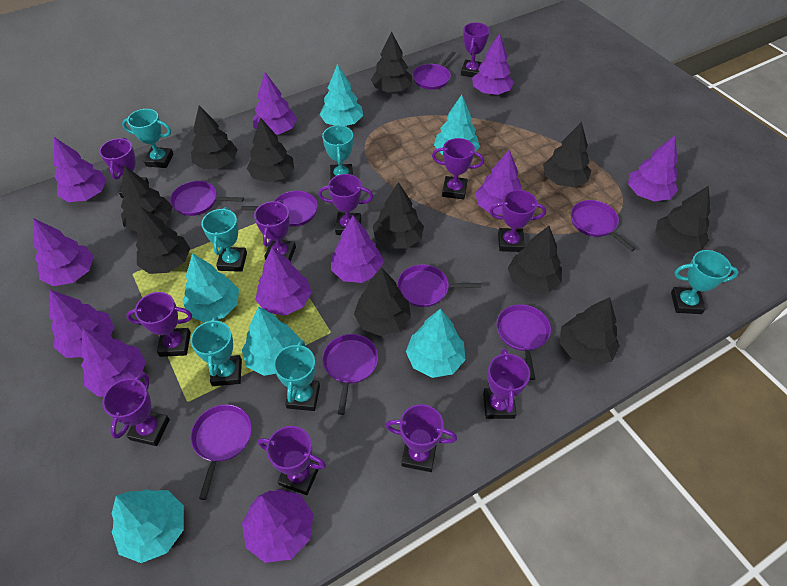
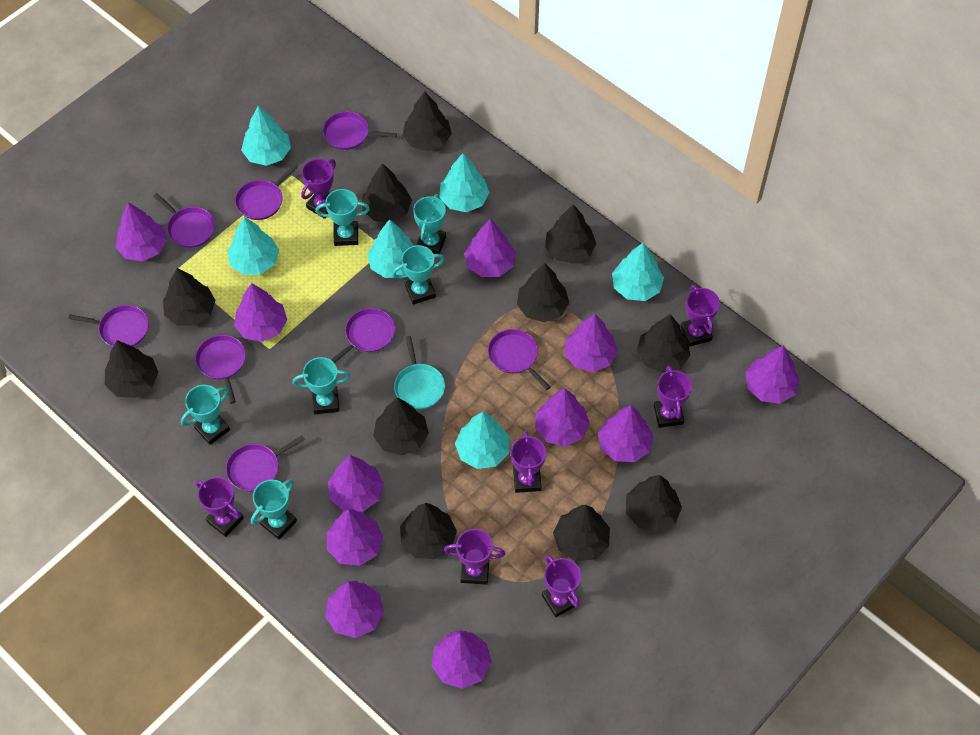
purple trophy: 11 -> 7
turquoise pan: 0 -> 1

